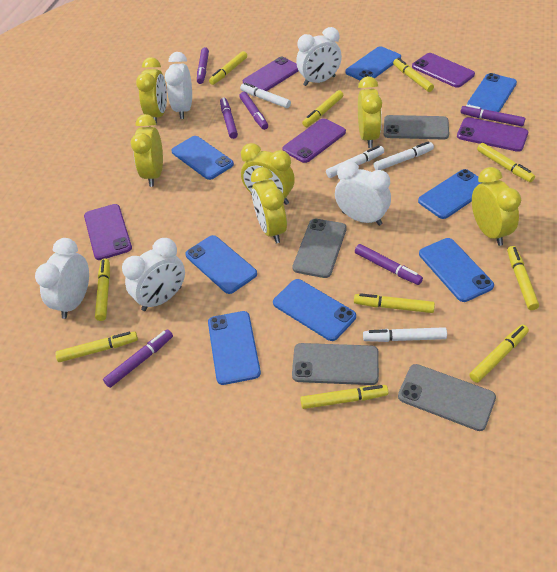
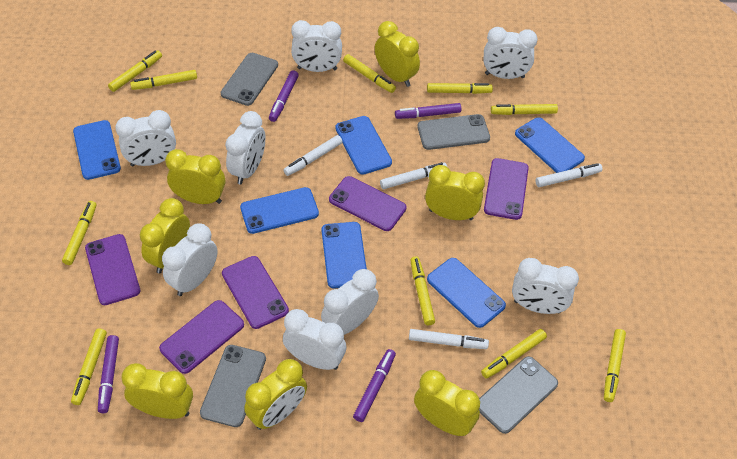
blue phone: 8 -> 6
purple marker: 6 -> 4
white clock: 5 -> 8
yellow clock: 6 -> 7

